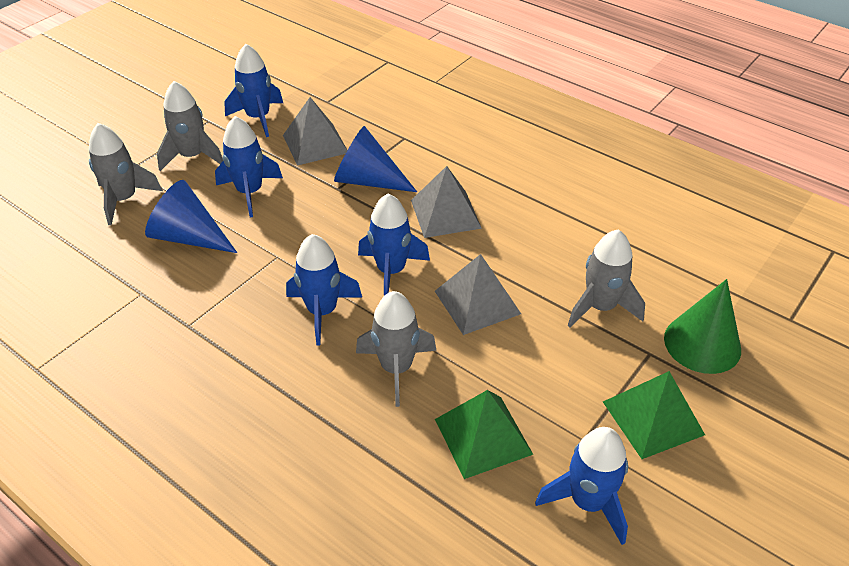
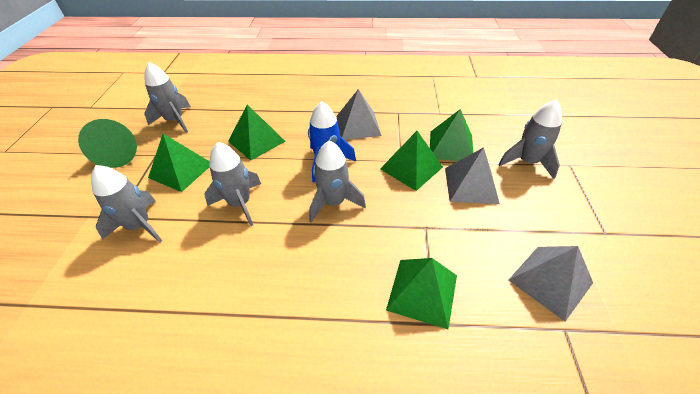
blue cone: 2 -> 0
blue rocket: 5 -> 1
green pyramid: 2 -> 5
grey rocket: 4 -> 5

